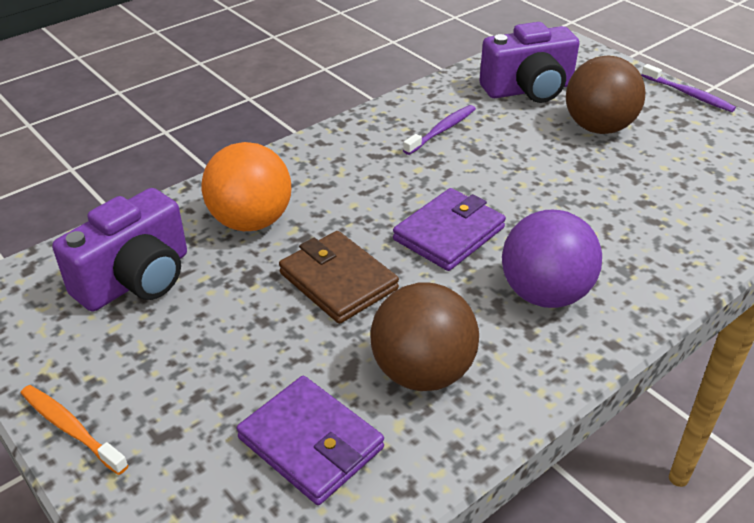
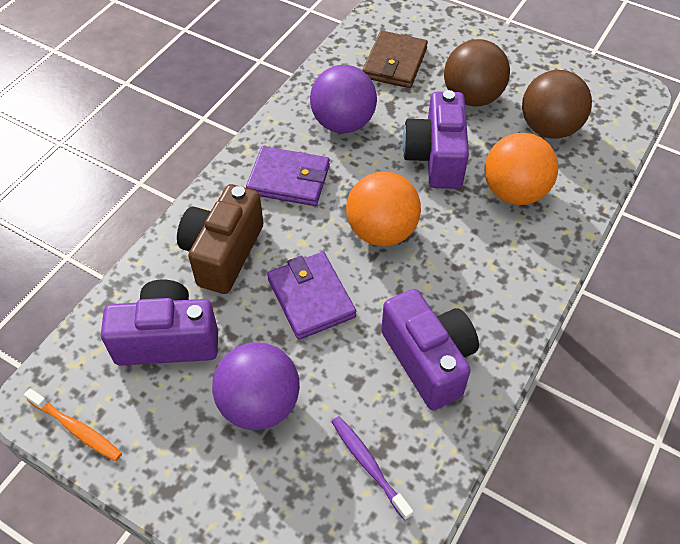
brown camera: 0 -> 1
orange ball: 1 -> 2
purple ball: 1 -> 2
purple camera: 2 -> 3
purple toothbrush: 2 -> 1

